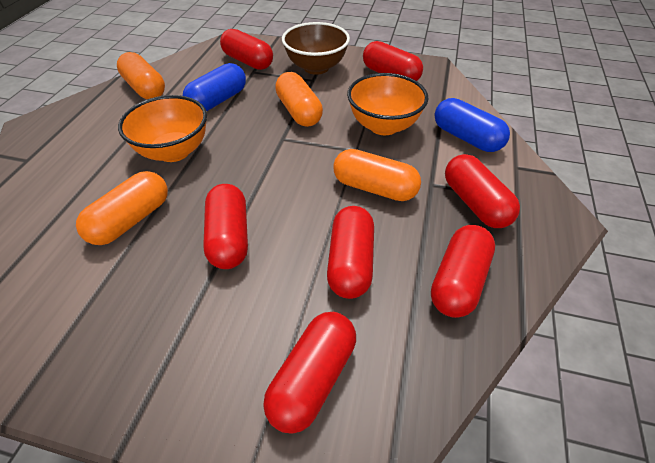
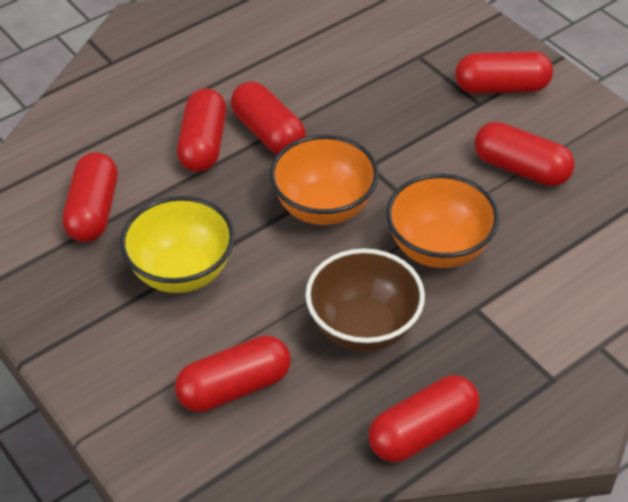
blue capsule: 2 -> 0
orange capsule: 4 -> 0
yellow bowl: 0 -> 1

